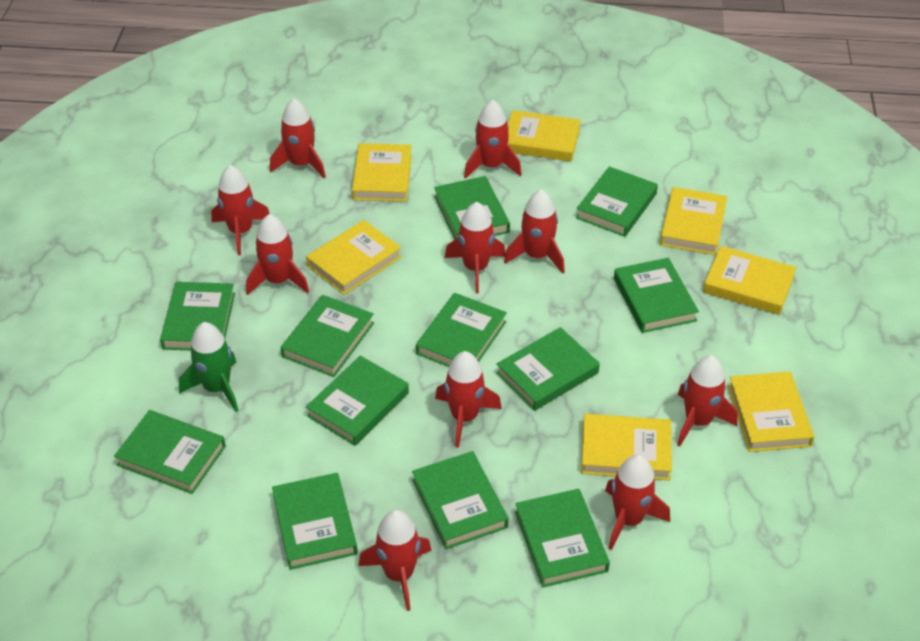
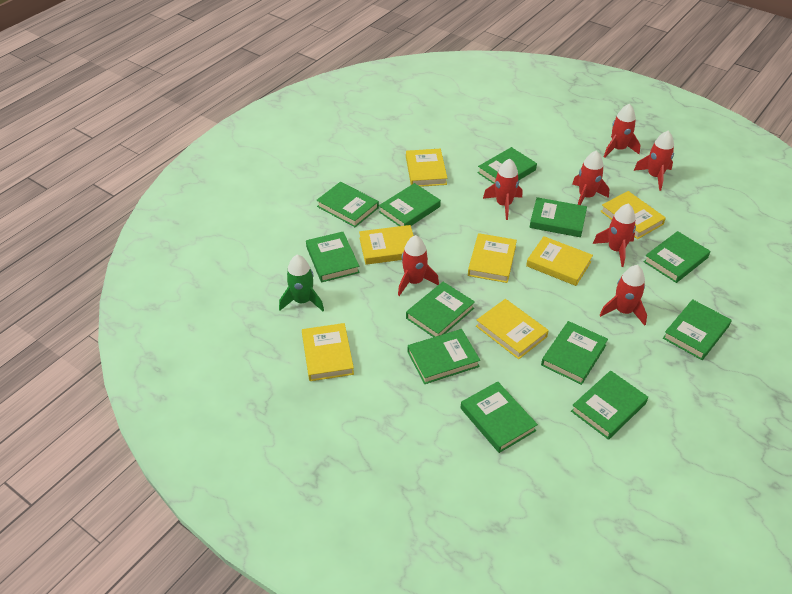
red rocket: 10 -> 7

